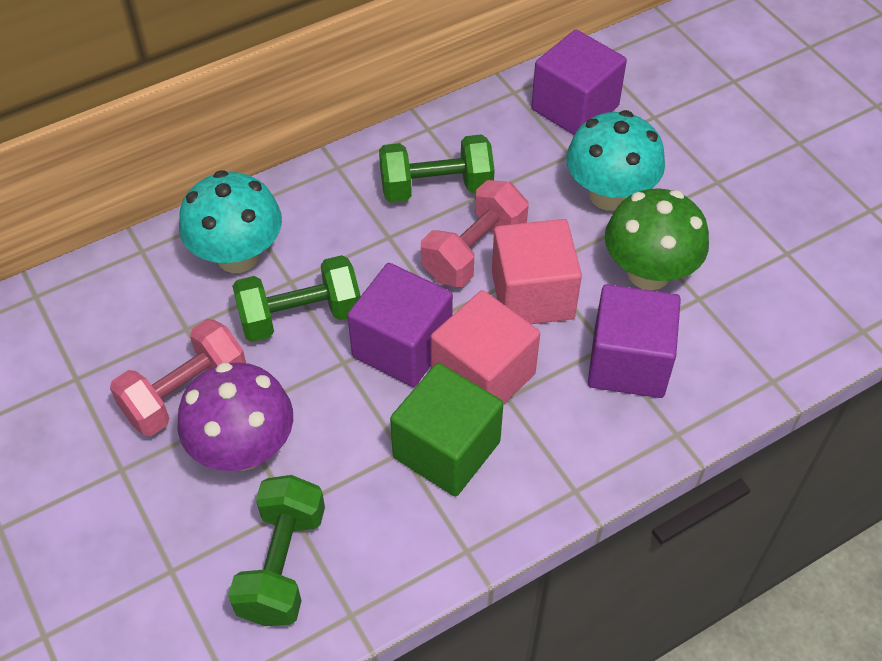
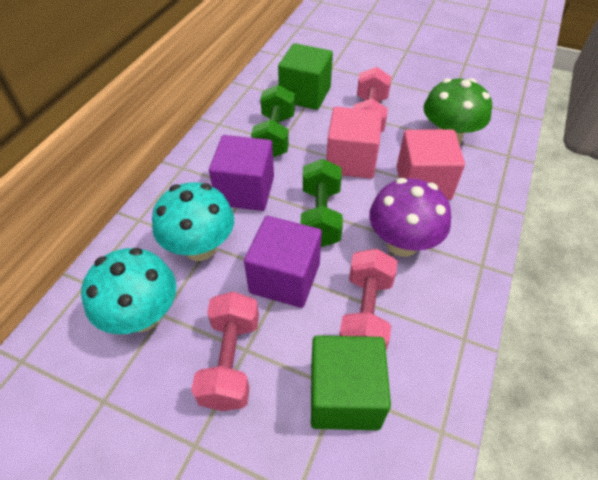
green cube: 1 -> 2
green dumbbell: 3 -> 2
pink dumbbell: 2 -> 3
purple cube: 3 -> 2

